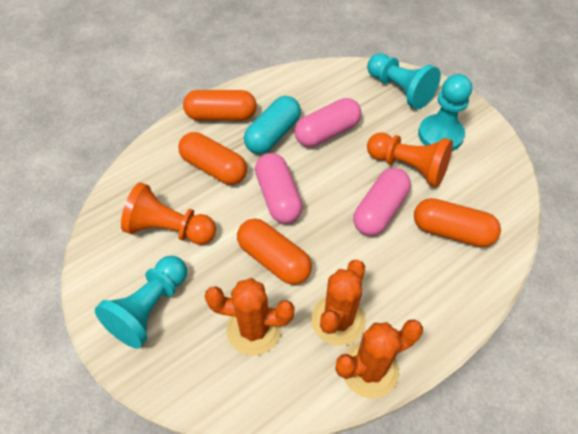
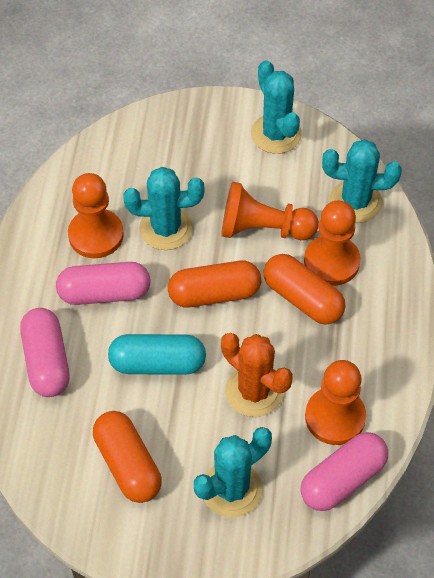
orange cactus: 3 -> 1
orange capsule: 4 -> 3
orange pawn: 2 -> 4
turquoise cactus: 0 -> 4
turquoise pawn: 3 -> 0

